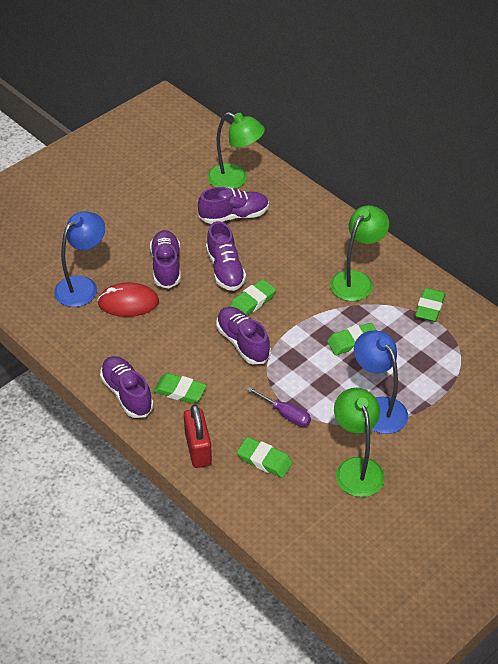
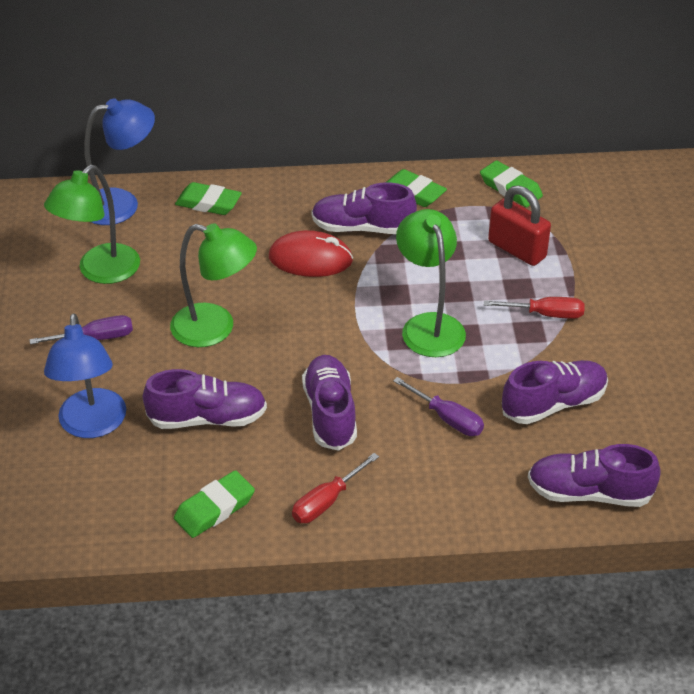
green eraser: 5 -> 4
purple screwdriver: 1 -> 2
red screwdriver: 0 -> 2

